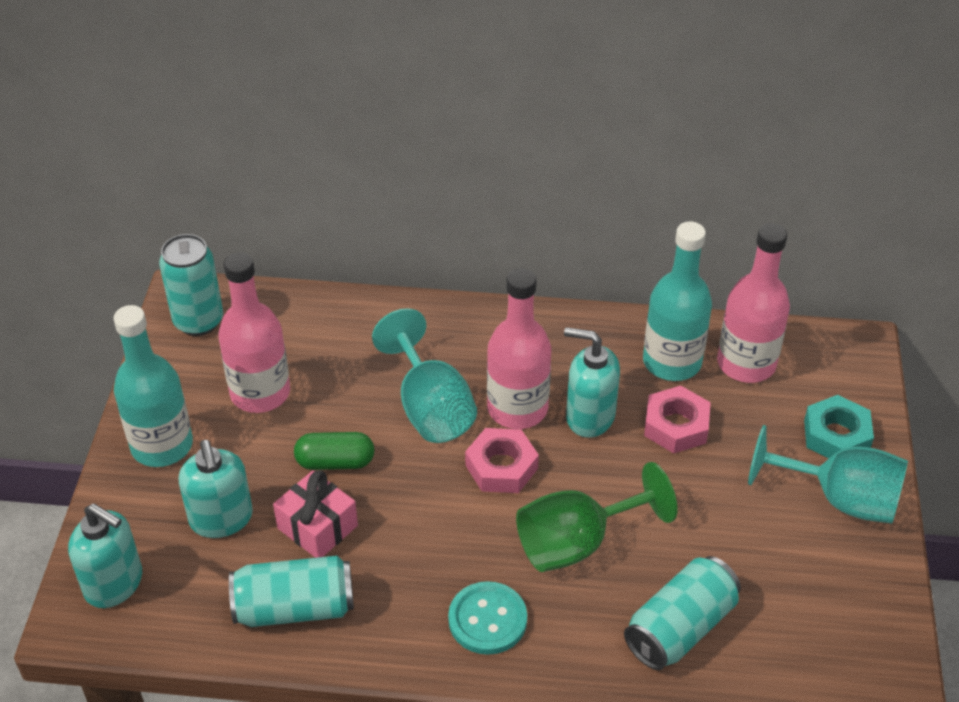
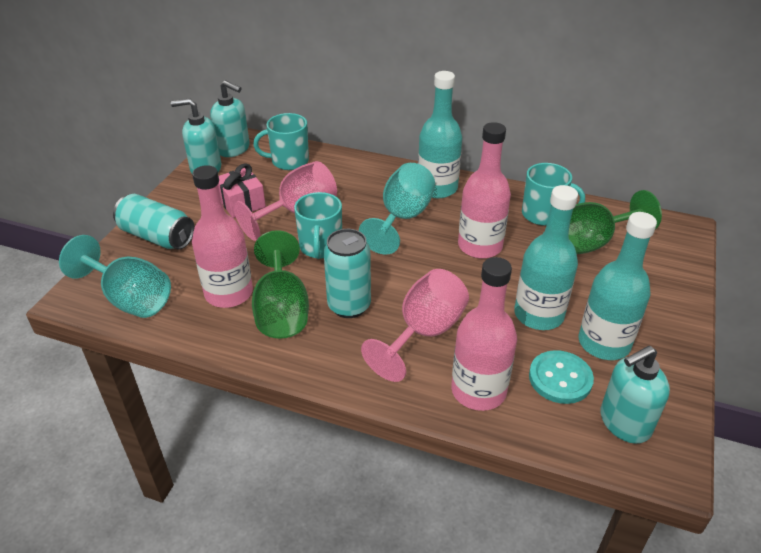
green capsule: 1 -> 0
green goblet: 1 -> 2
pink goblet: 0 -> 2
pink nut: 2 -> 0
turquoise bottle: 2 -> 3
turquoise can: 3 -> 2
turquoise mug: 0 -> 3
turquoise nut: 1 -> 0

